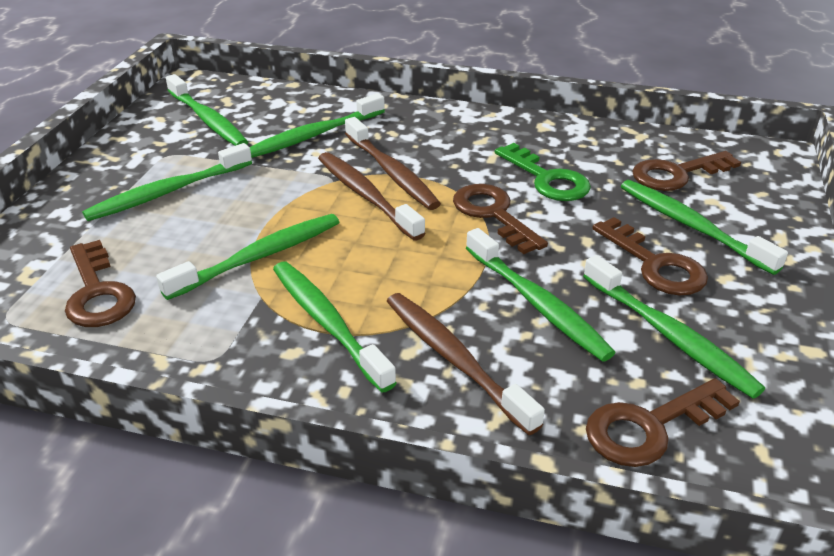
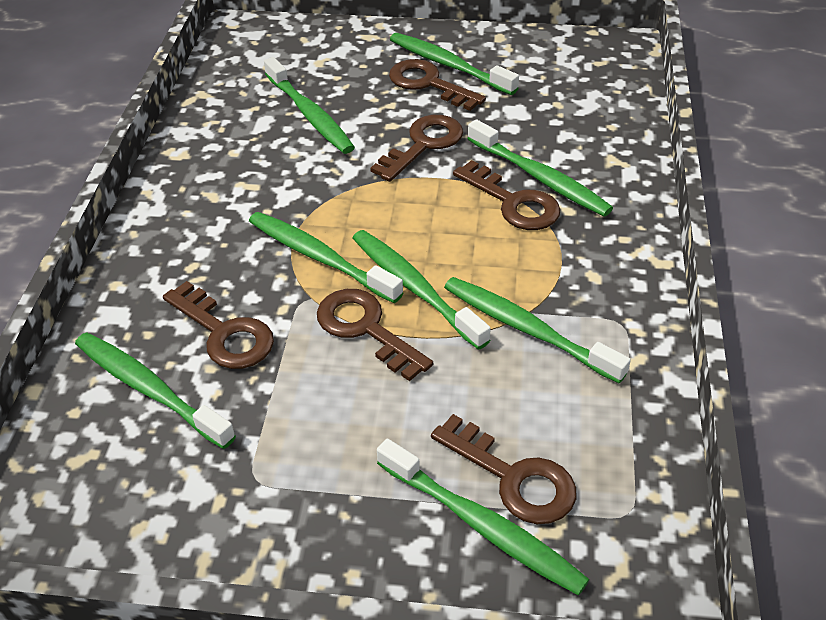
brown key: 5 -> 6
brown toothbrush: 3 -> 0
green key: 1 -> 0

